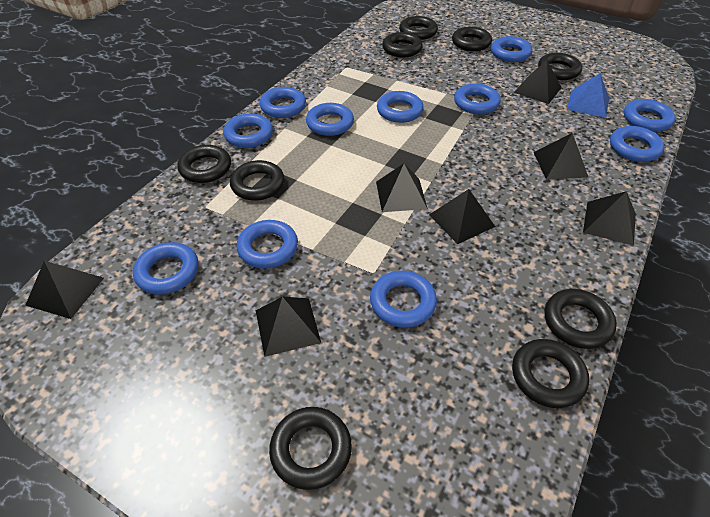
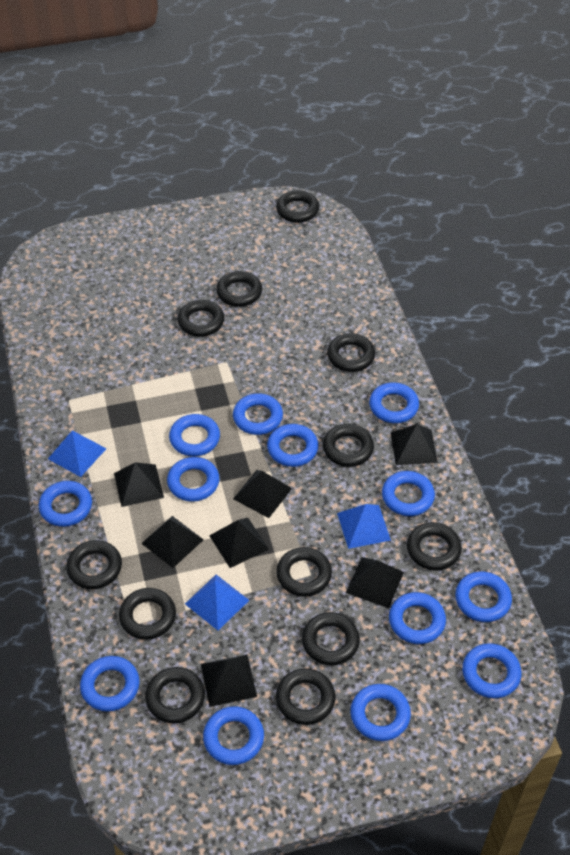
black ring: 9 -> 12
blue pyramid: 1 -> 3
blue ring: 11 -> 13

